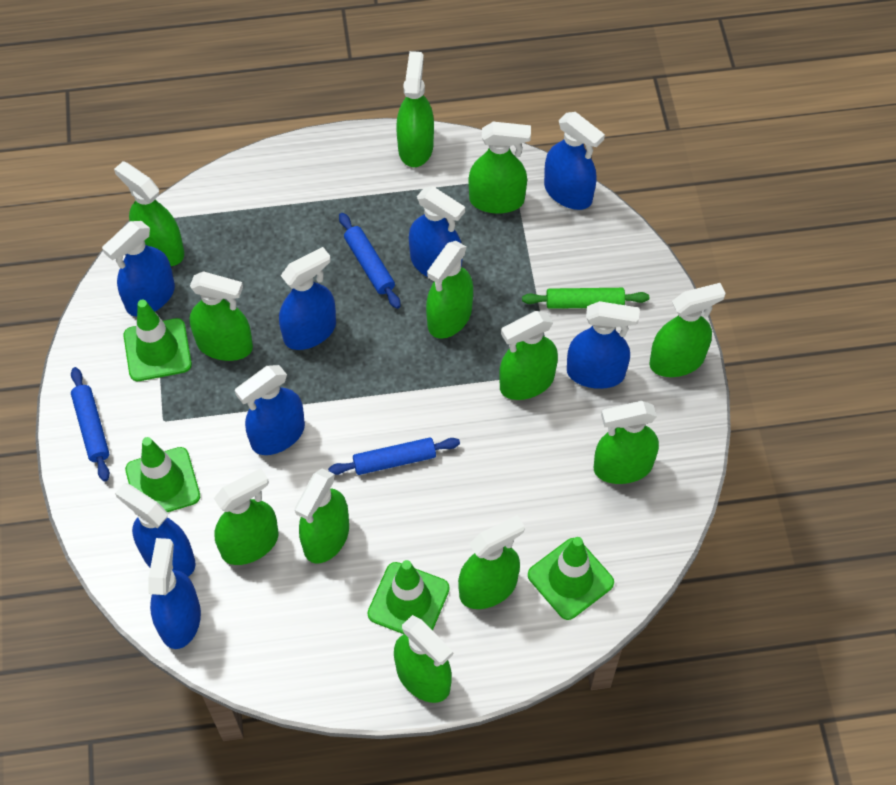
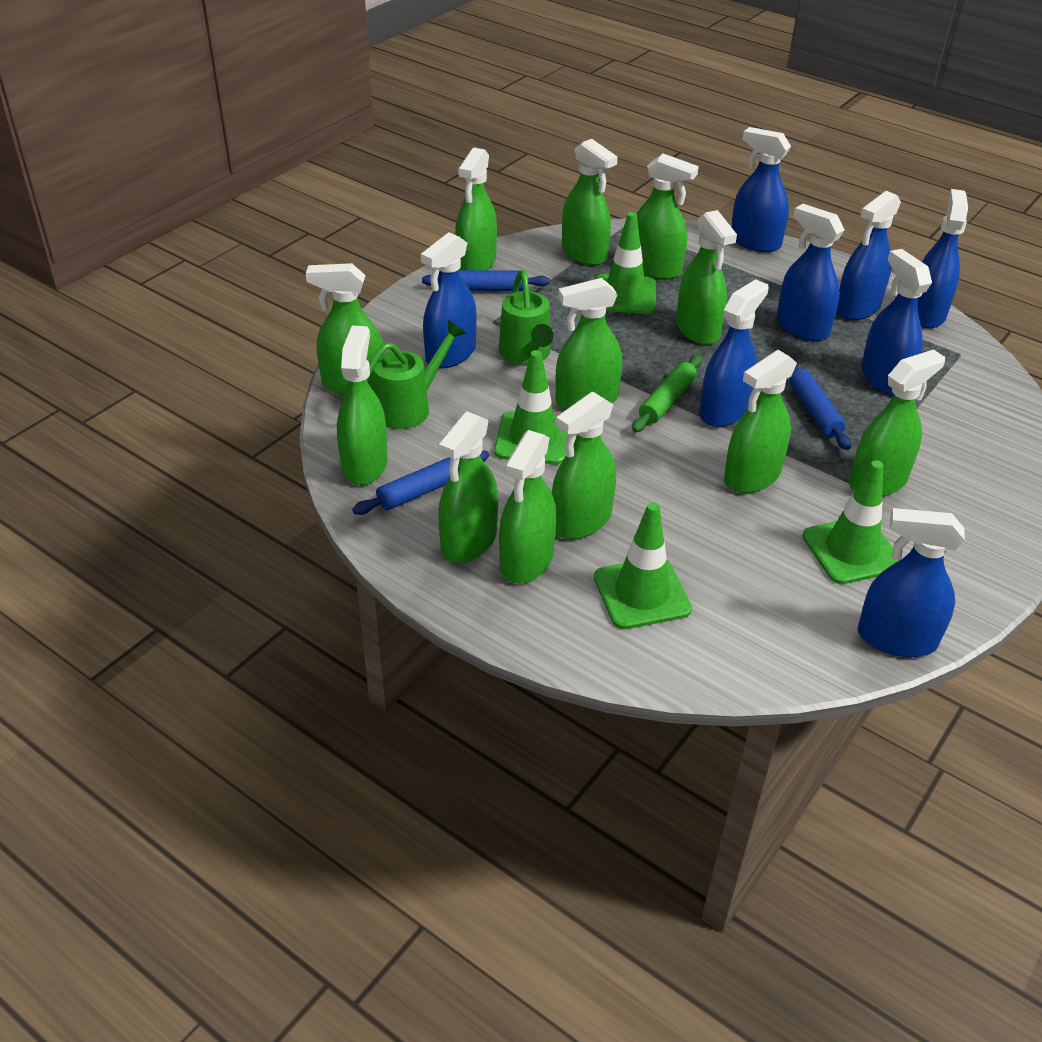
green watering can: 0 -> 2

